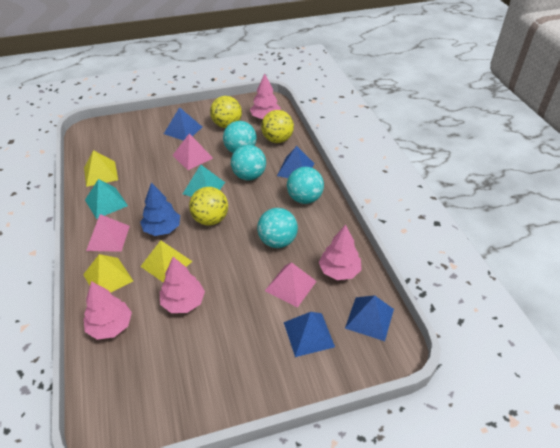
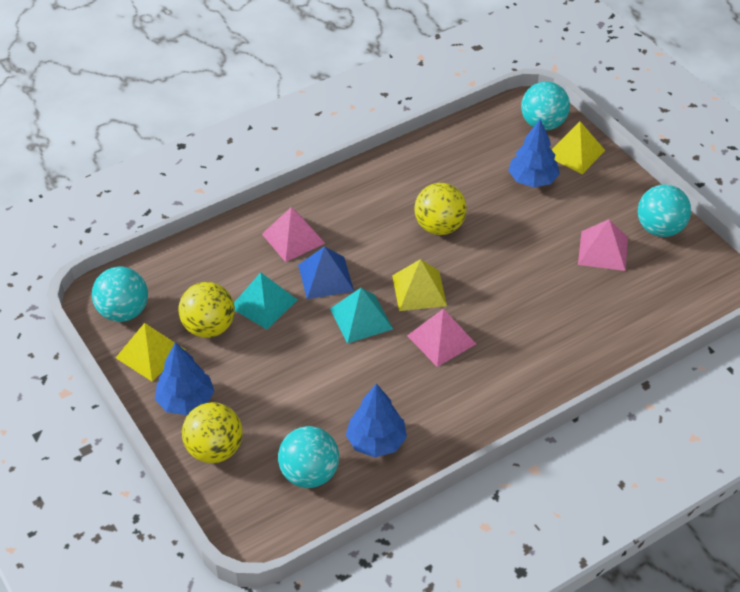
blue pyramid: 4 -> 1
blue tree: 1 -> 3
pink tree: 4 -> 0

